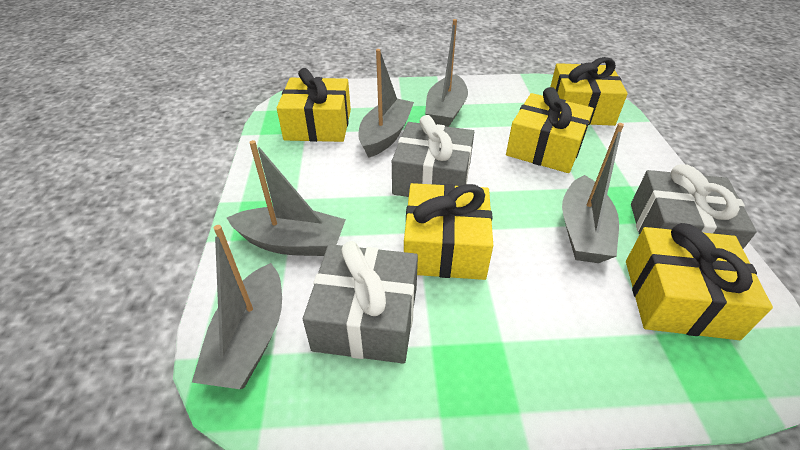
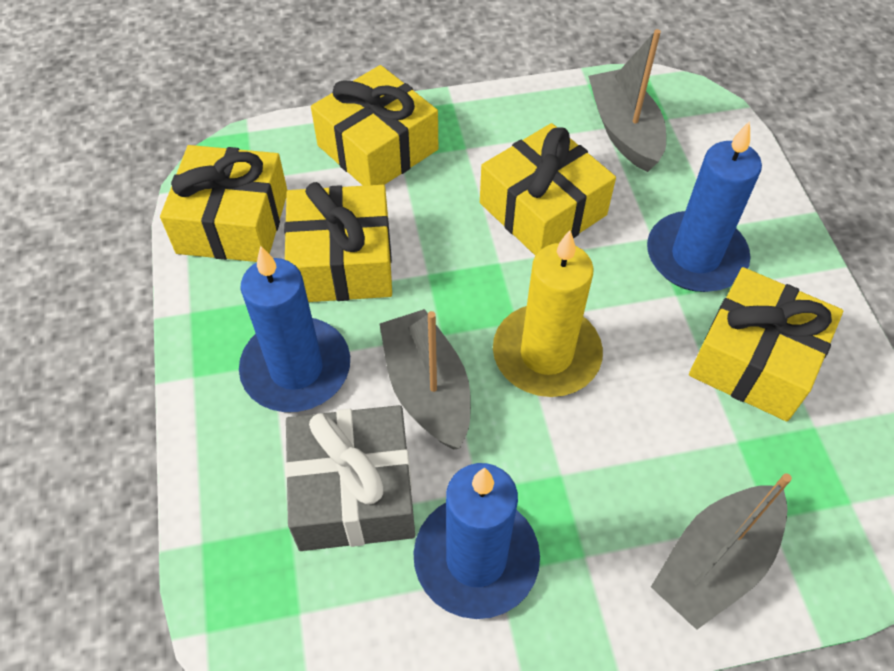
blue candle: 0 -> 3
grey boat: 5 -> 3
grey gift: 3 -> 1
yellow candle: 0 -> 1

